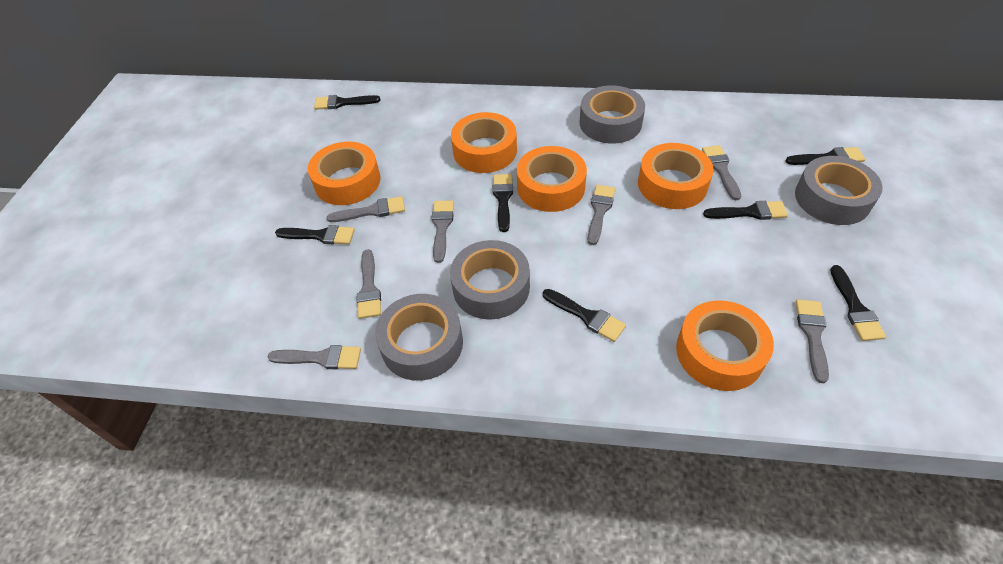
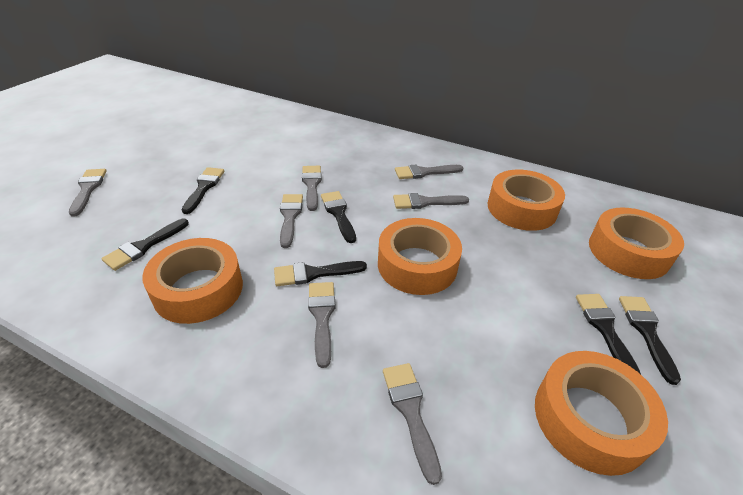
black brush: 7 -> 6
grey tape: 4 -> 0

